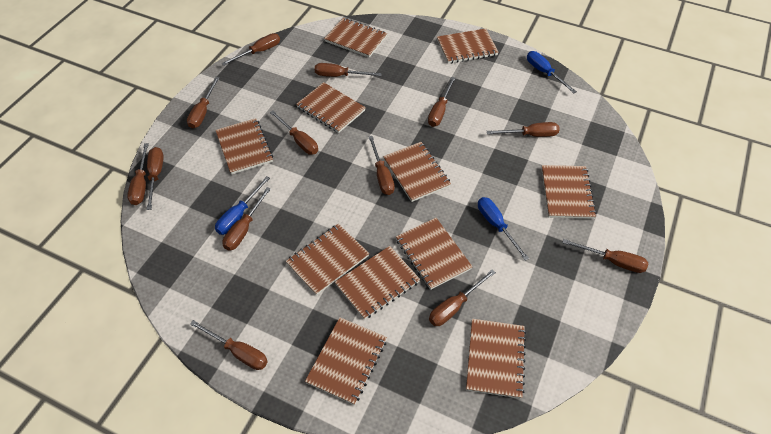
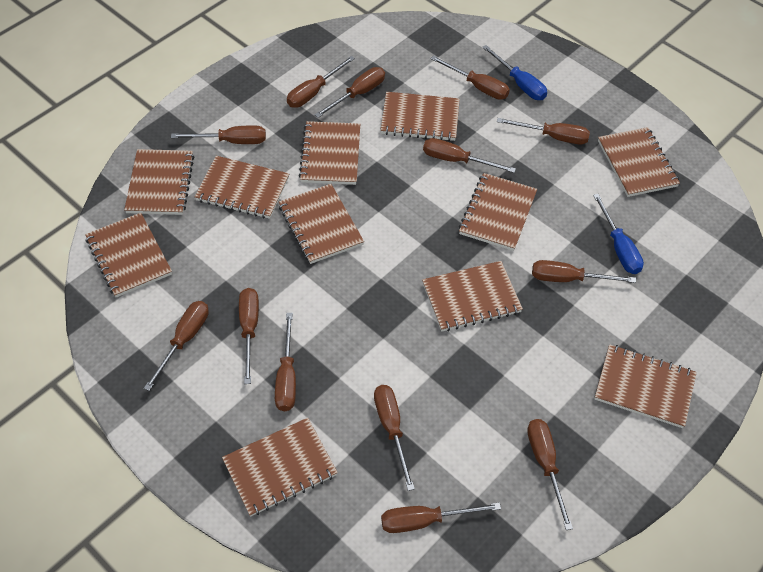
blue screwdriver: 3 -> 2

